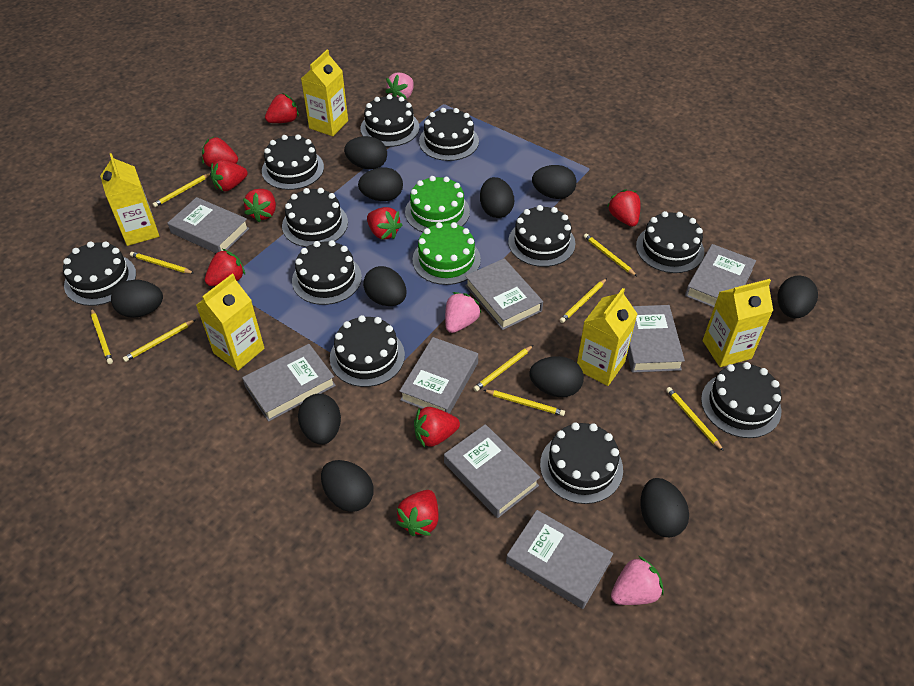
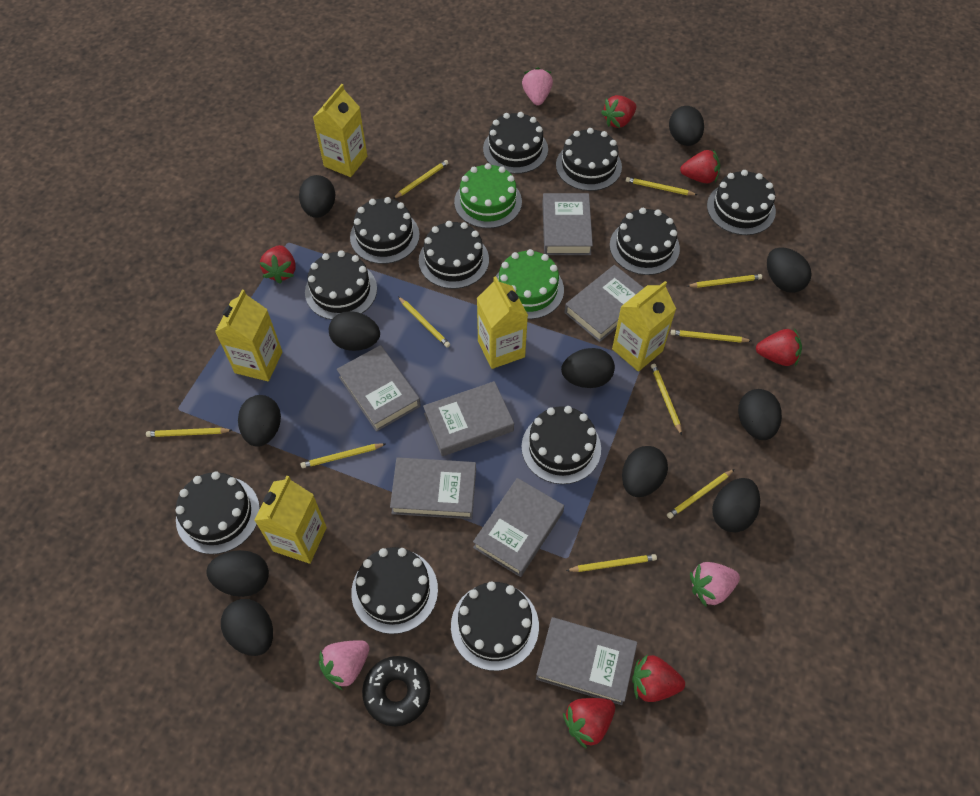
black donut: 0 -> 1
grey book: 8 -> 7
red strawberry: 9 -> 6
yellow pencil: 9 -> 10

